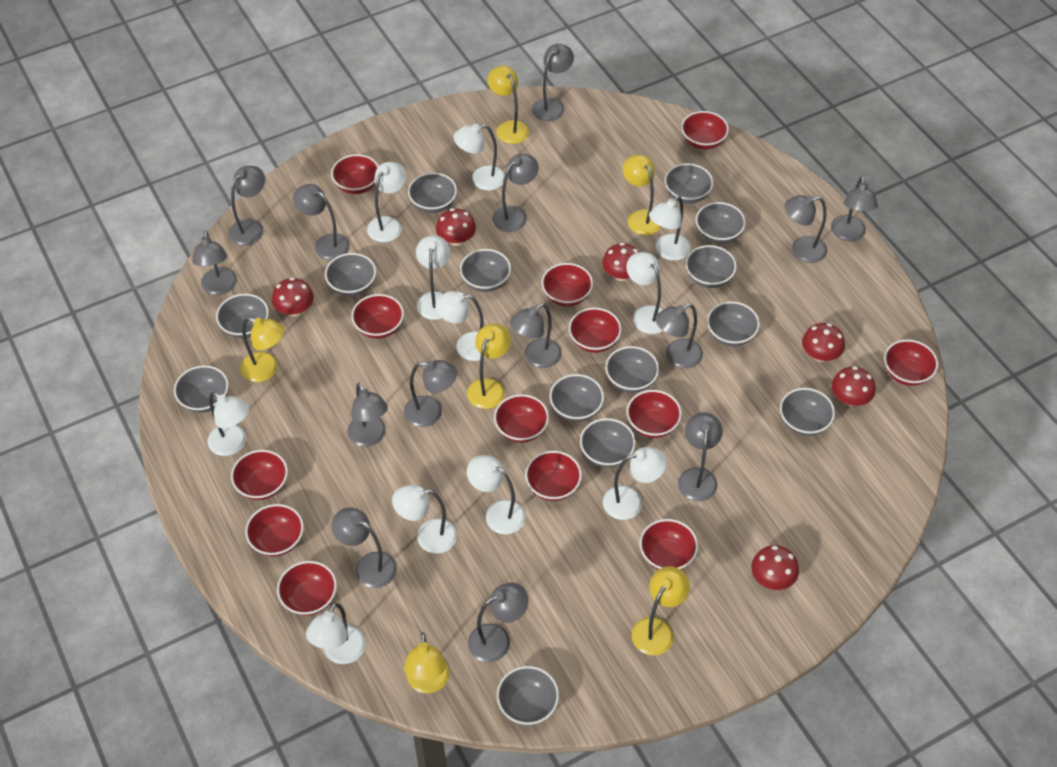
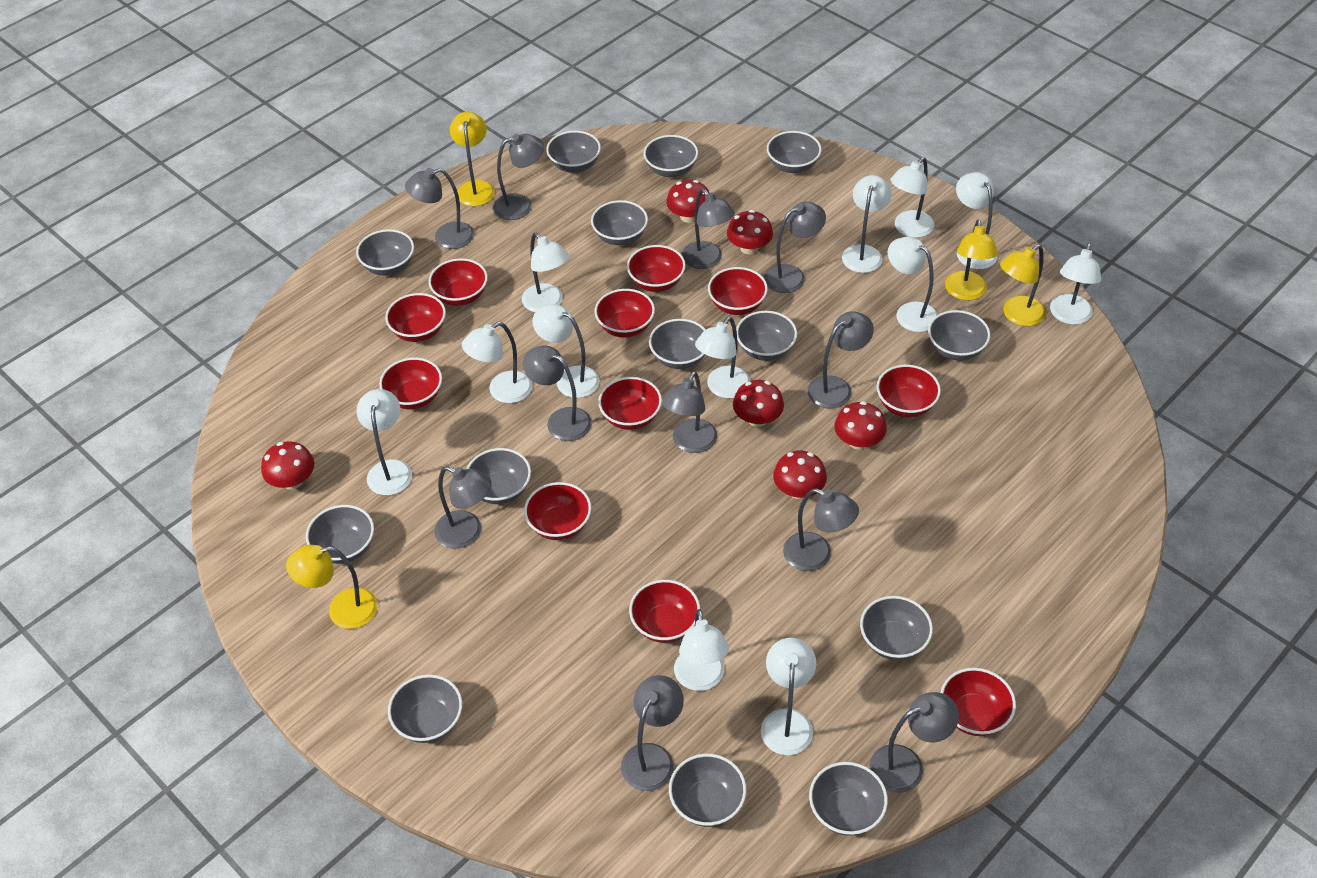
grey lamp: 14 -> 11
red bowl: 13 -> 11
white lamp: 11 -> 12
yellow lamp: 6 -> 4

